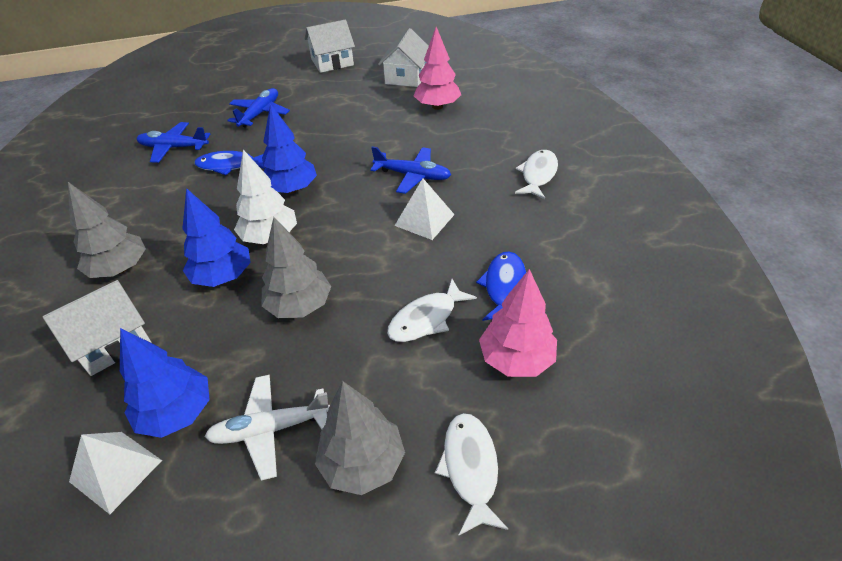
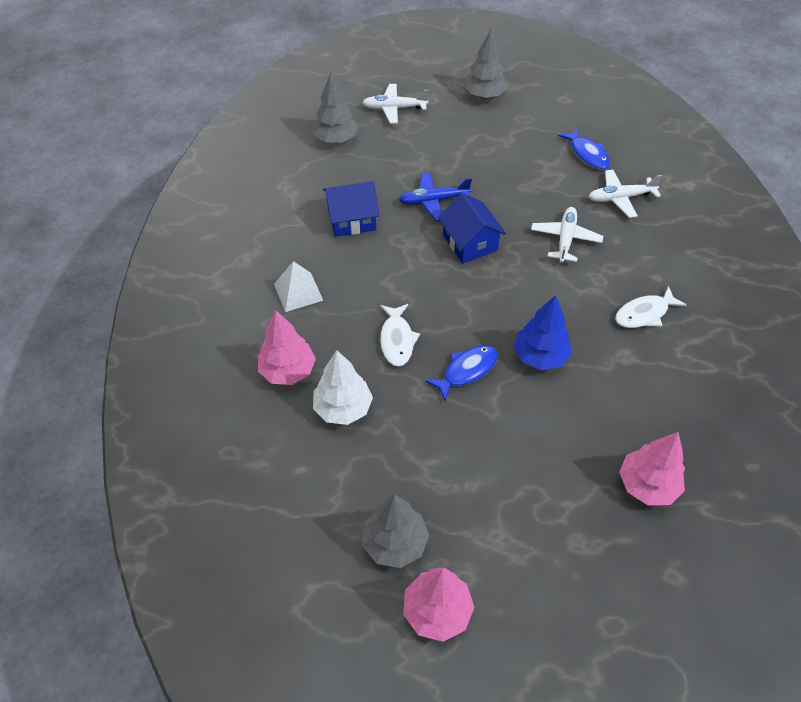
blue house: 0 -> 2
blue plane: 3 -> 1
blue tree: 3 -> 1
pink tree: 2 -> 3
white fish: 3 -> 2
white house: 3 -> 0
white plane: 1 -> 3
white pyramid: 2 -> 1

